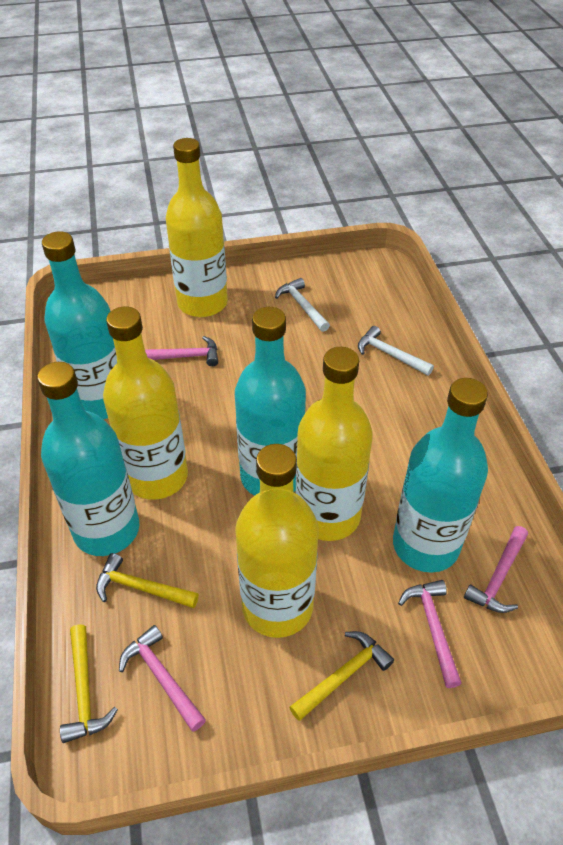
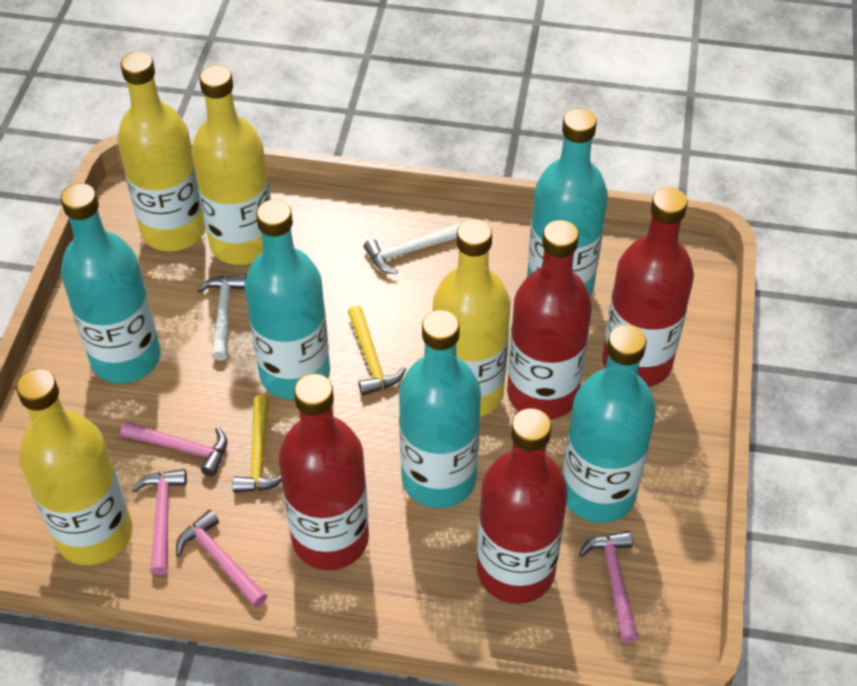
red bottle: 0 -> 4
turquoise bottle: 4 -> 5
yellow hammer: 3 -> 2

